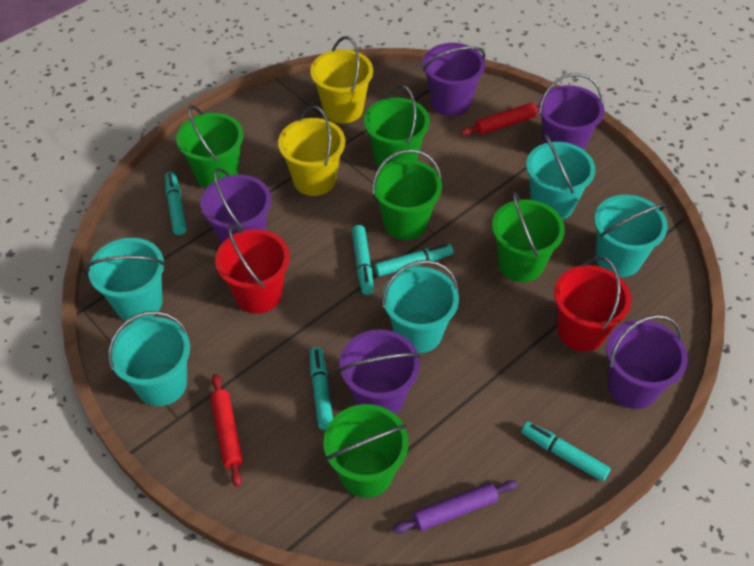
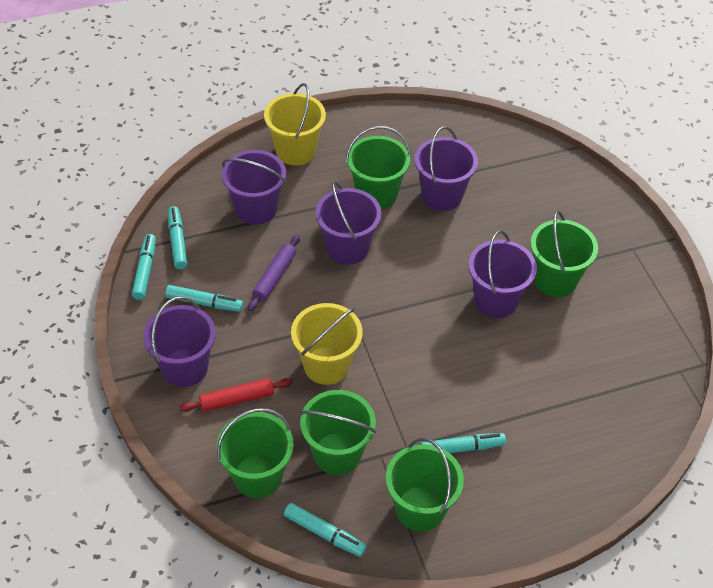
red bucket: 2 -> 0
red rolling pin: 2 -> 1
turquoise bucket: 5 -> 0

